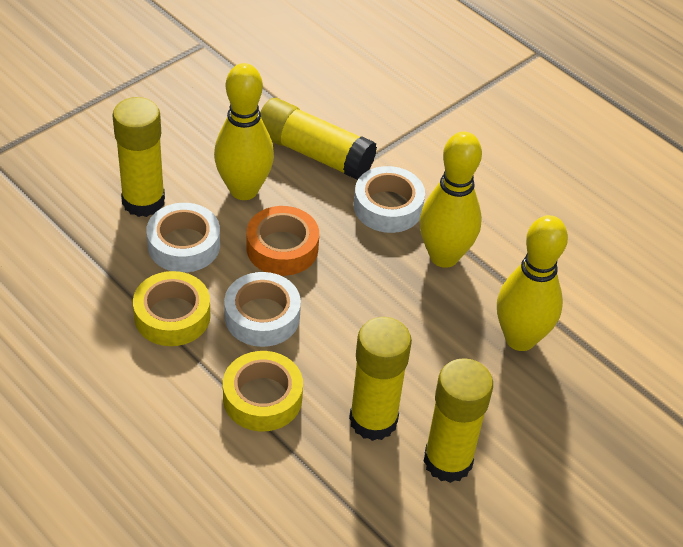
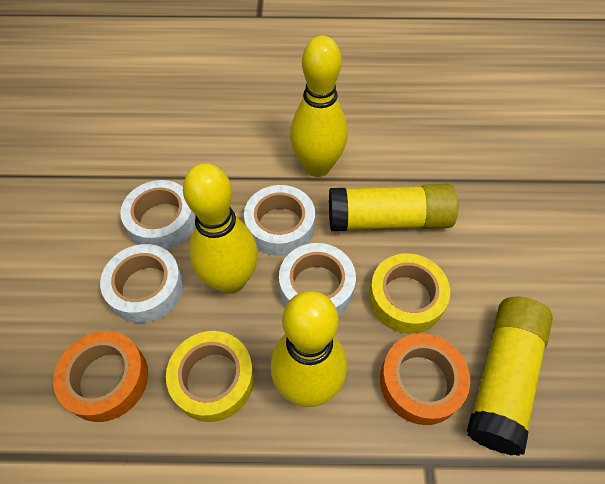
orange tape: 1 -> 2
white tape: 3 -> 4
yellow glue stick: 4 -> 2

